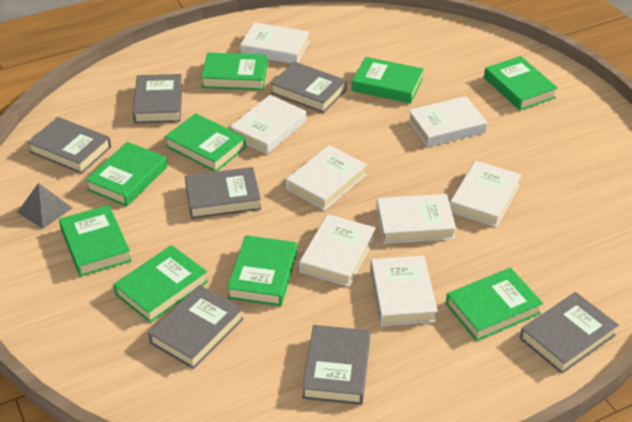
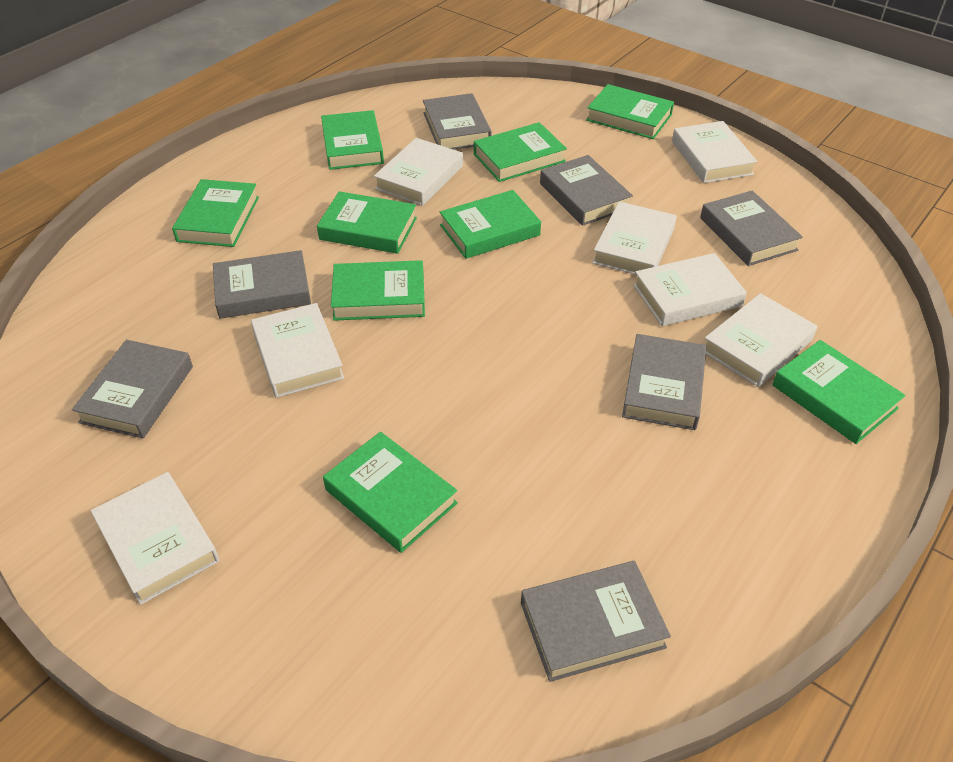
grey pyramid: 1 -> 0
white book: 8 -> 7

